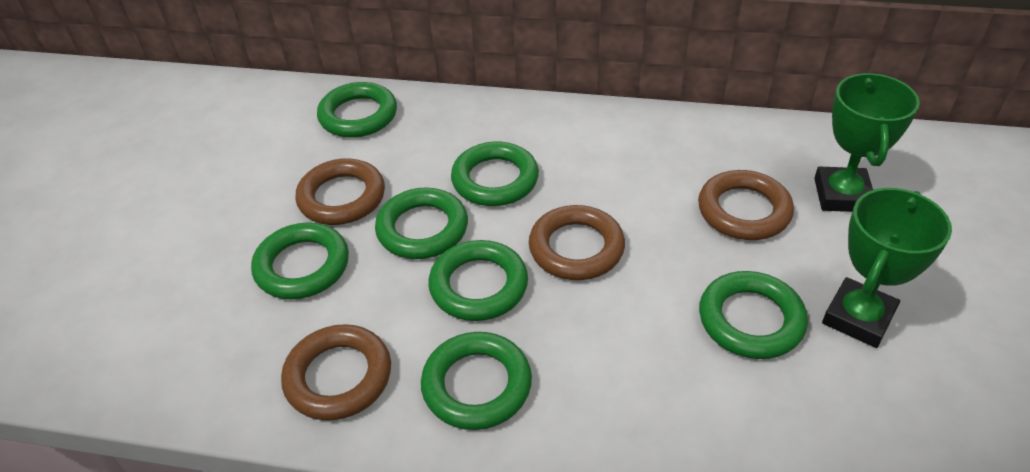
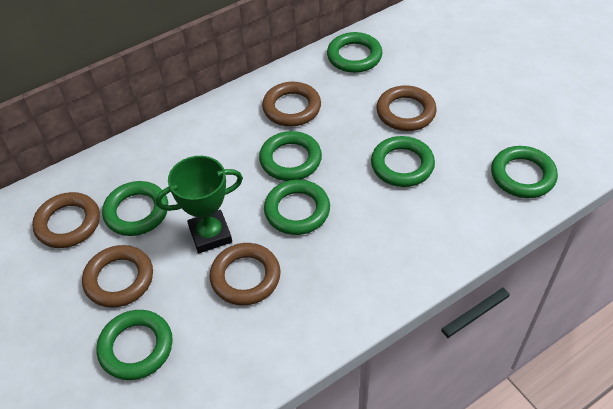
brown ring: 4 -> 5
green trophy: 2 -> 1

